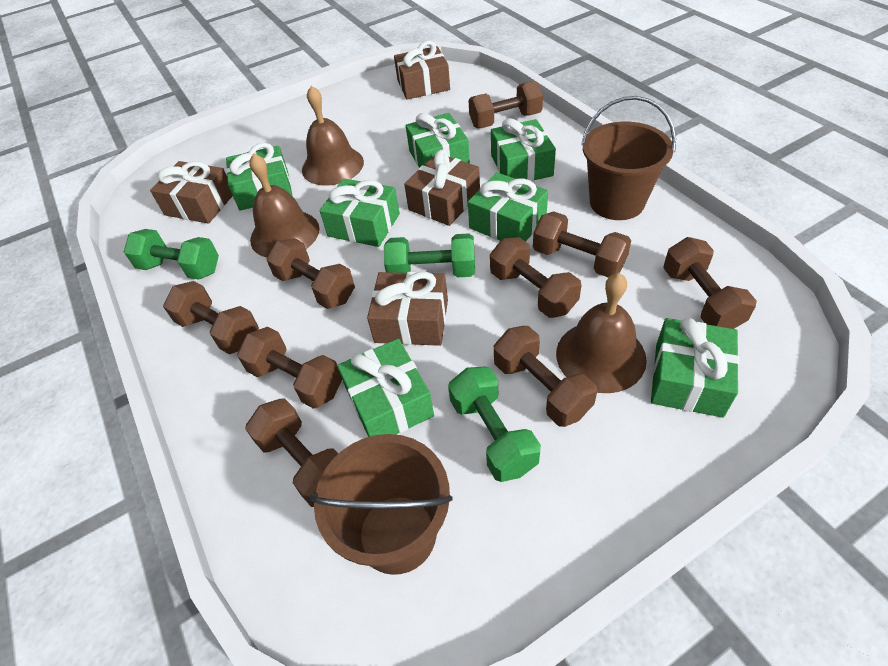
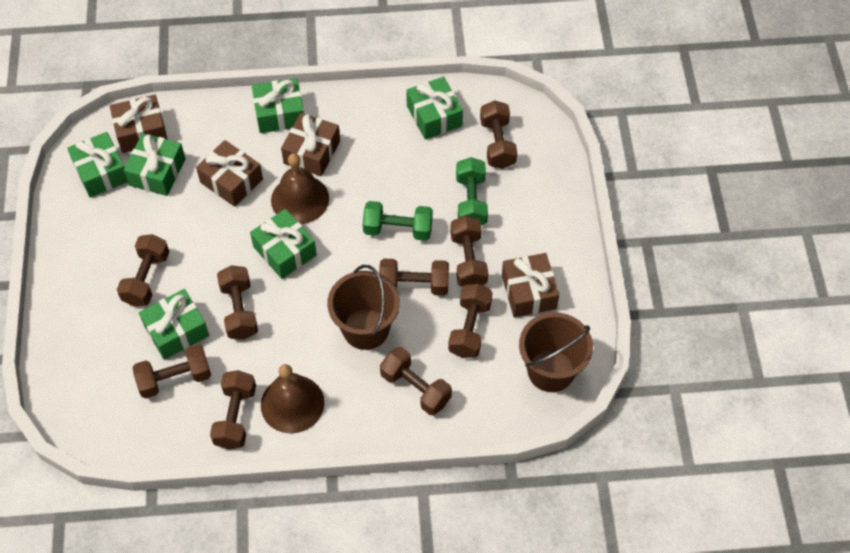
brown bell: 3 -> 2
green dumbbell: 3 -> 2
green gift: 7 -> 6

